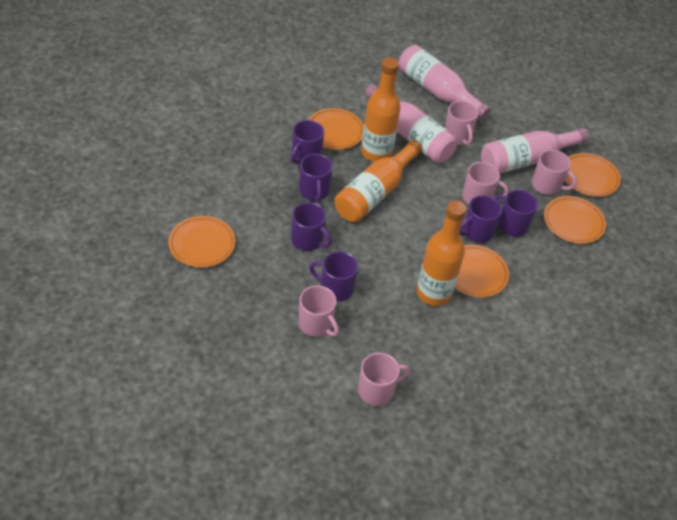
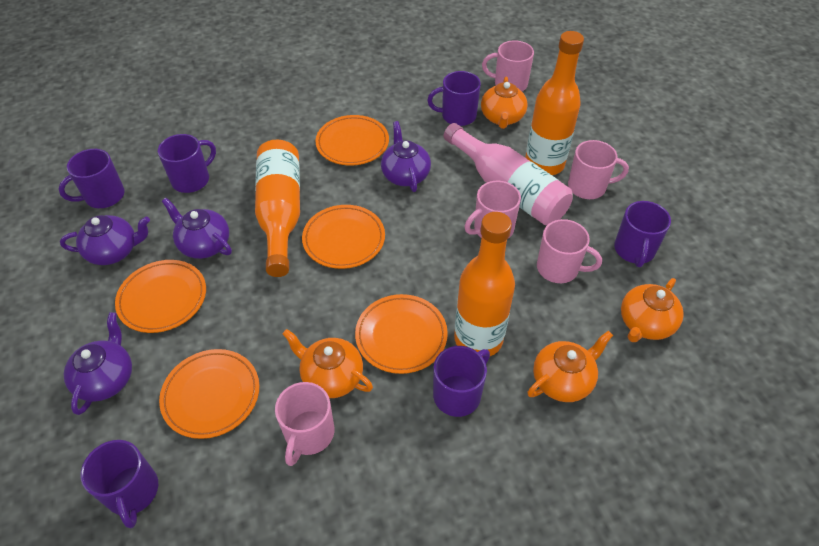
orange teapot: 0 -> 4
pink bottle: 3 -> 1
purple teapot: 0 -> 4

